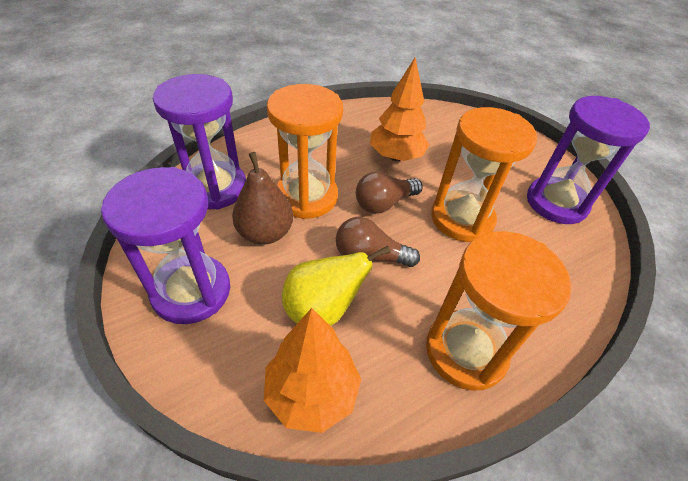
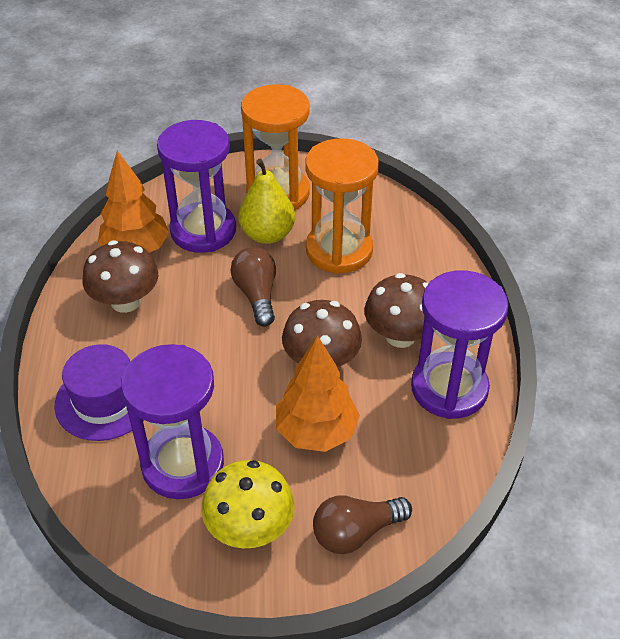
brown mushroom: 0 -> 3
brown pear: 1 -> 0
orange hourglass: 3 -> 2
purple hat: 0 -> 1
yellow mushroom: 0 -> 1

